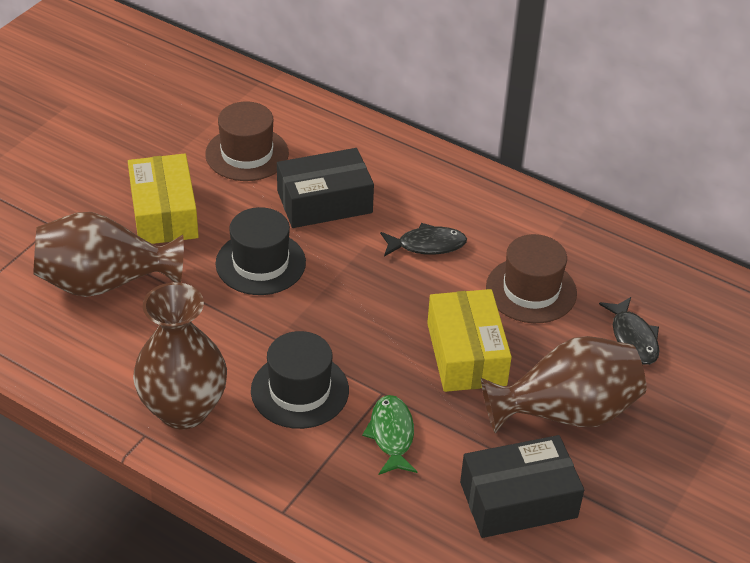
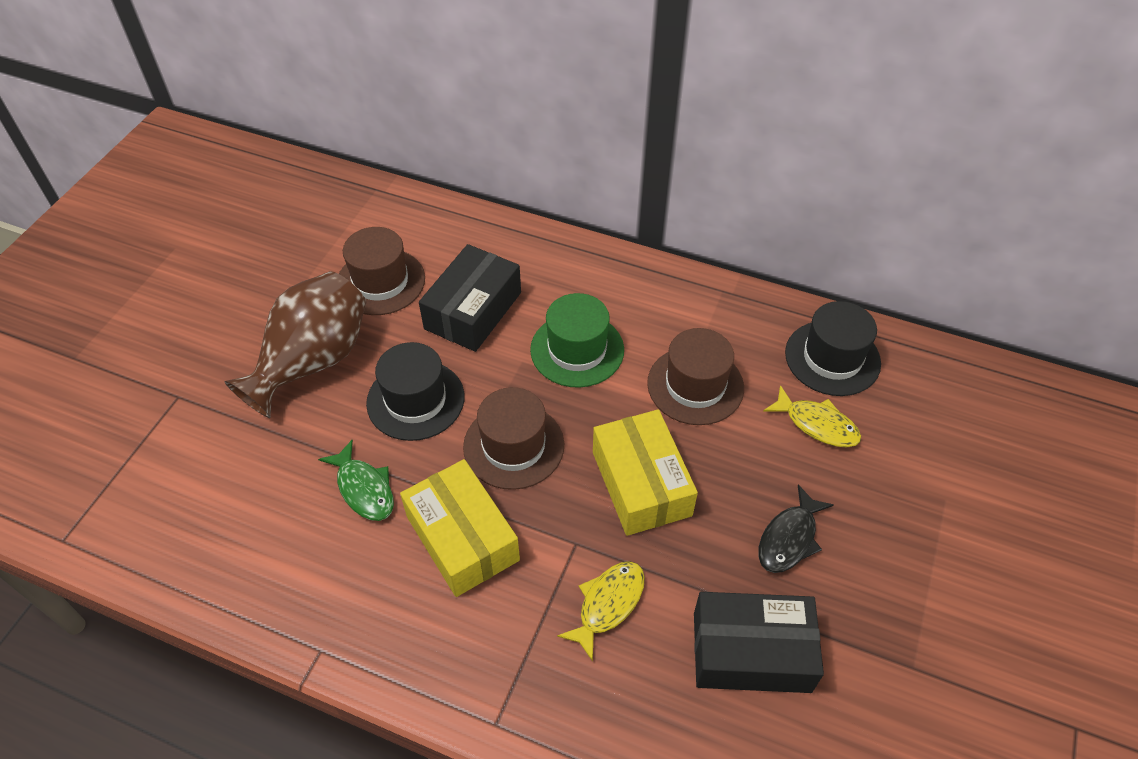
black fish: 2 -> 1
brown hat: 2 -> 3
brown vase: 3 -> 1
green hat: 0 -> 1
yellow fish: 0 -> 2

